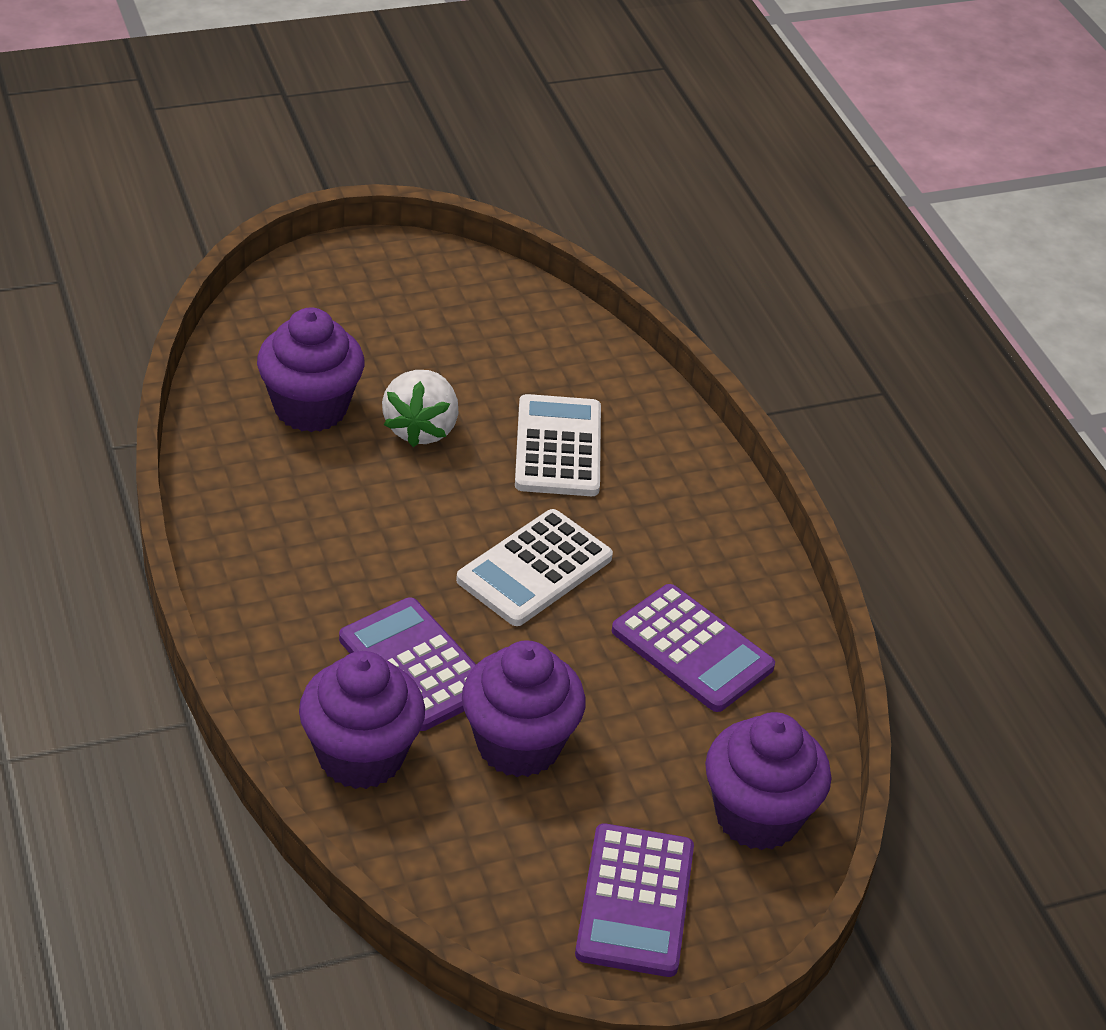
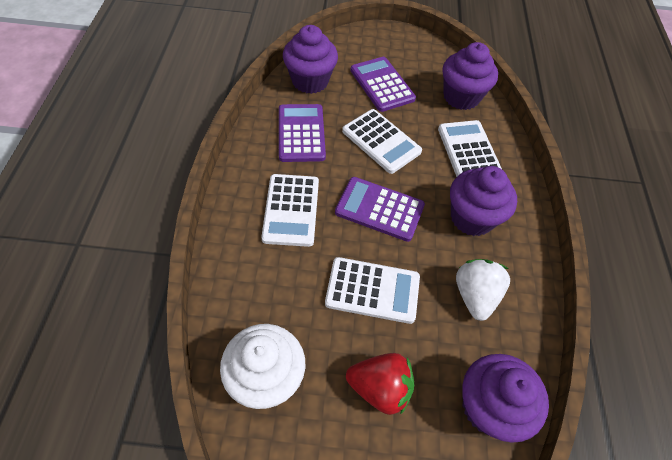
red strawberry: 0 -> 1
white calculator: 2 -> 4
white cupcake: 0 -> 1

